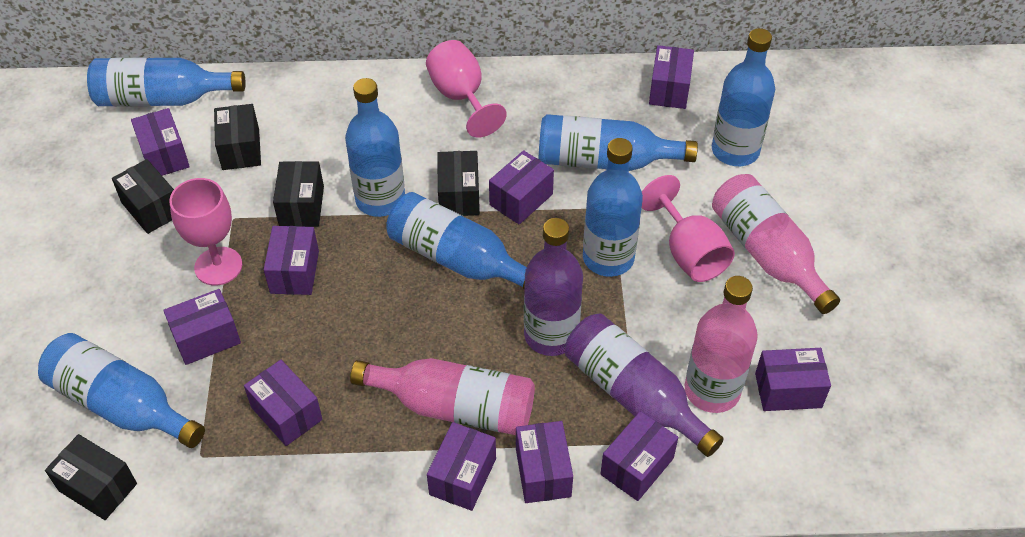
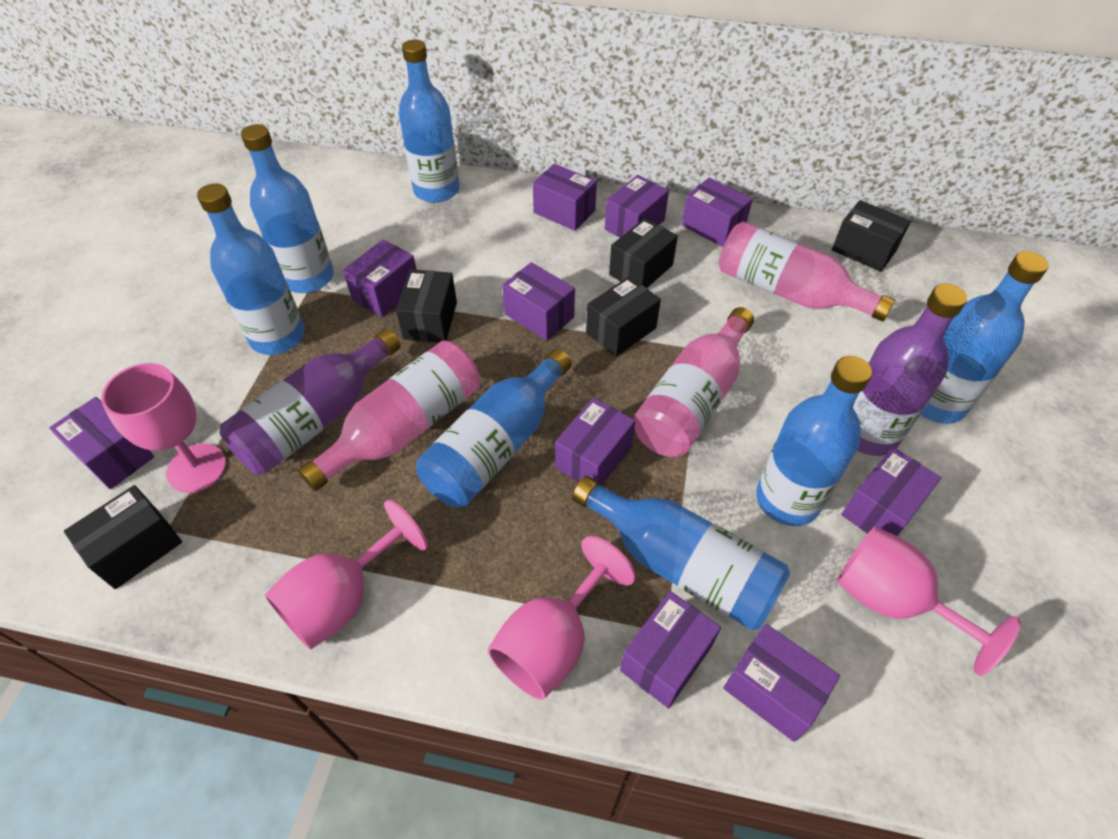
pink goblet: 3 -> 4

